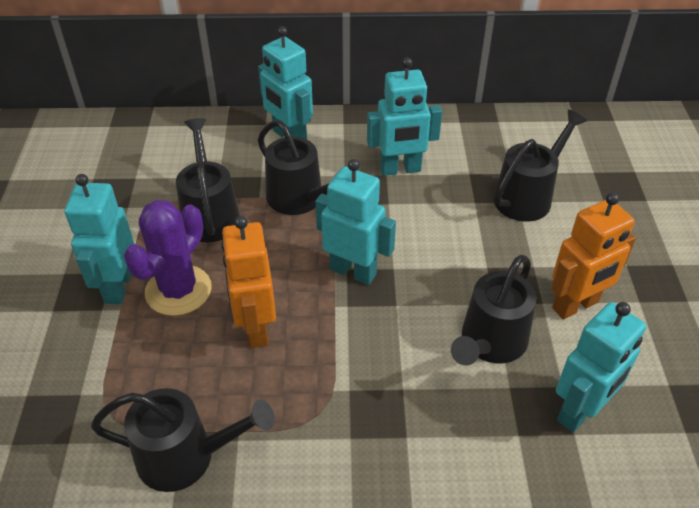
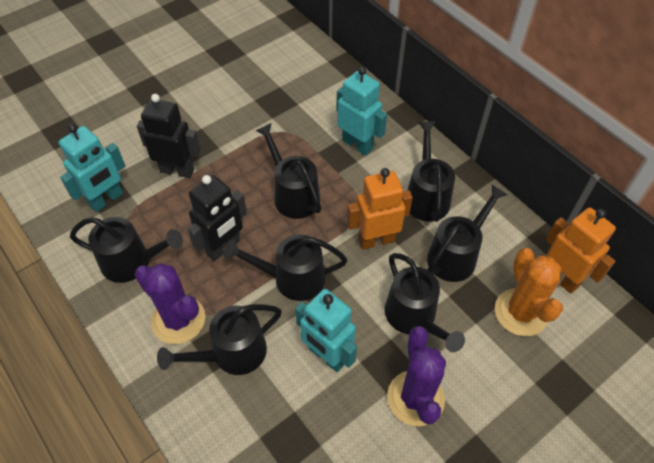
black robot: 0 -> 2
black watering can: 5 -> 7
orange cactus: 0 -> 1
purple cactus: 1 -> 2
turquoise robot: 5 -> 3

